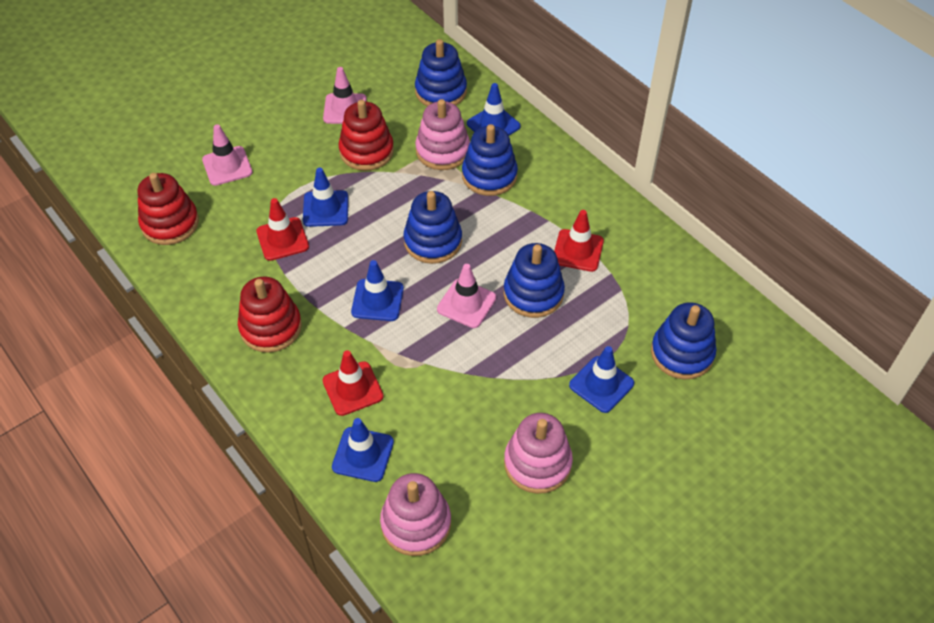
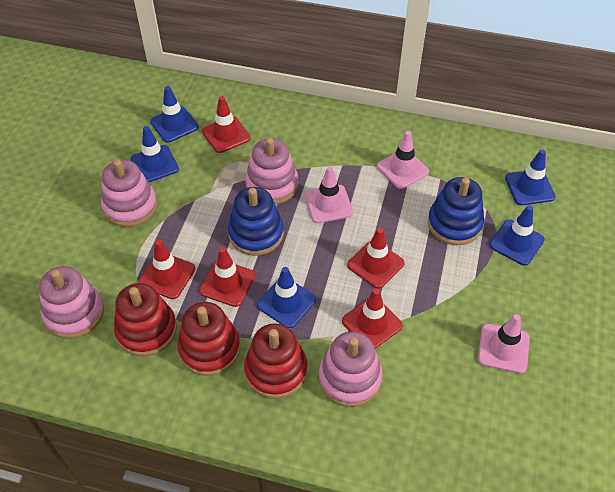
blue stacking toy: 5 -> 2
pink stacking toy: 3 -> 4
red traffic cone: 3 -> 5

